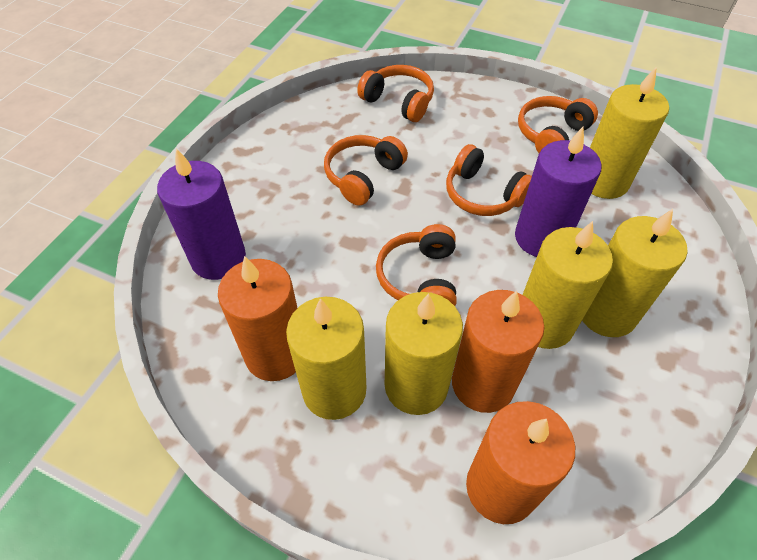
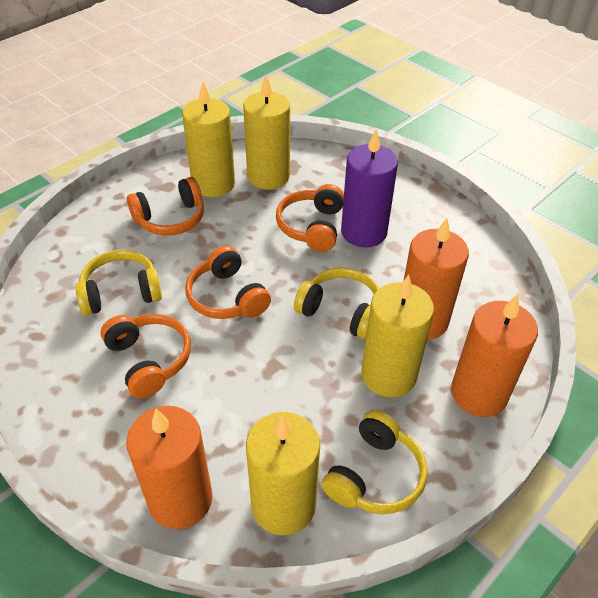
orange headphones: 5 -> 4
purple candle: 2 -> 1
yellow candle: 5 -> 4
yellow headphones: 0 -> 3

